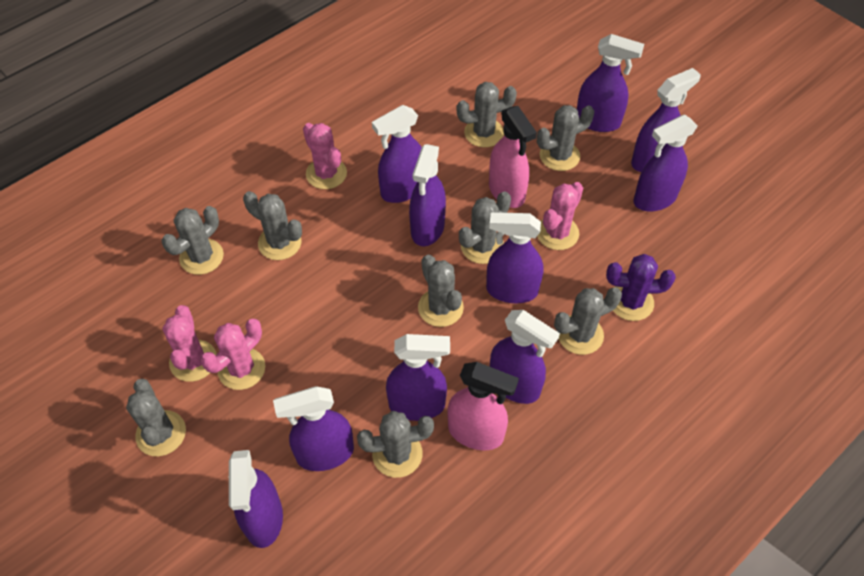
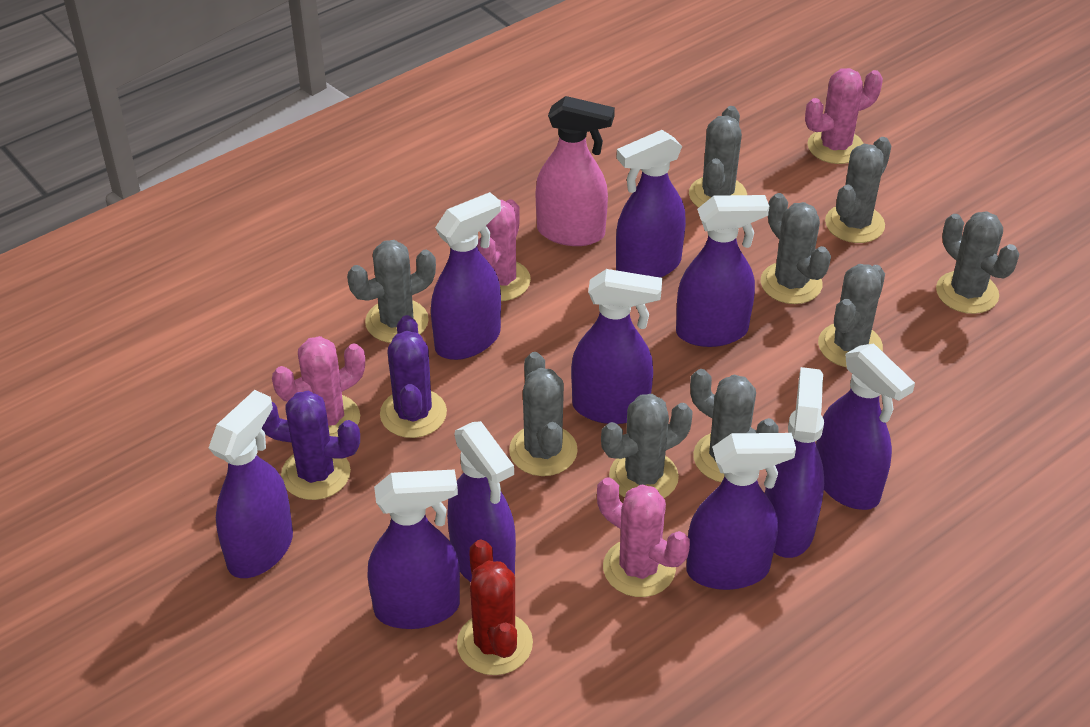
pink spray bottle: 2 -> 1
purple cactus: 1 -> 2
red cactus: 0 -> 1

